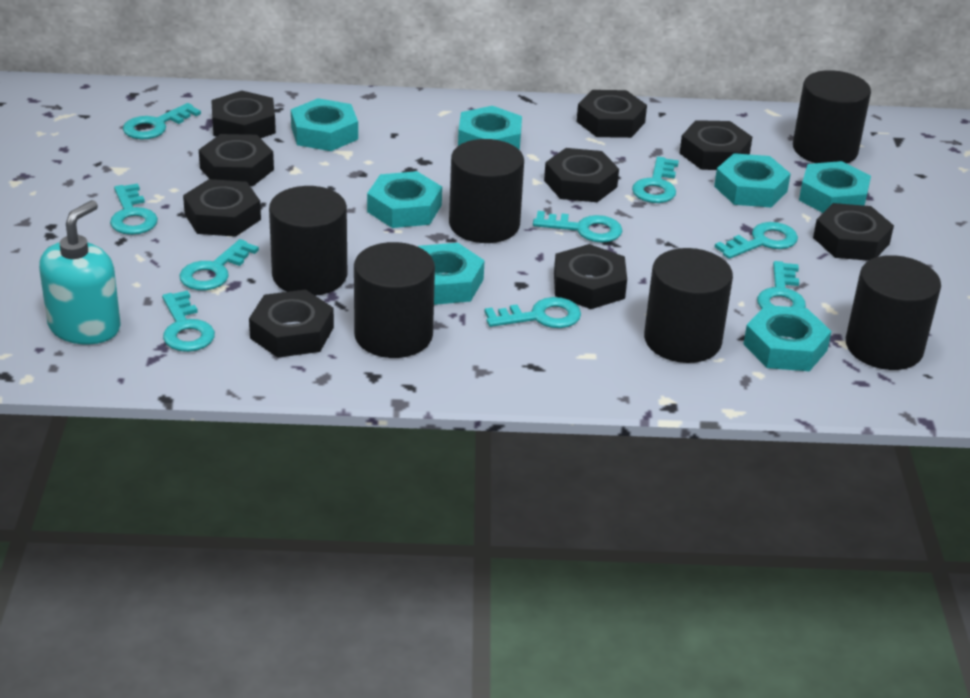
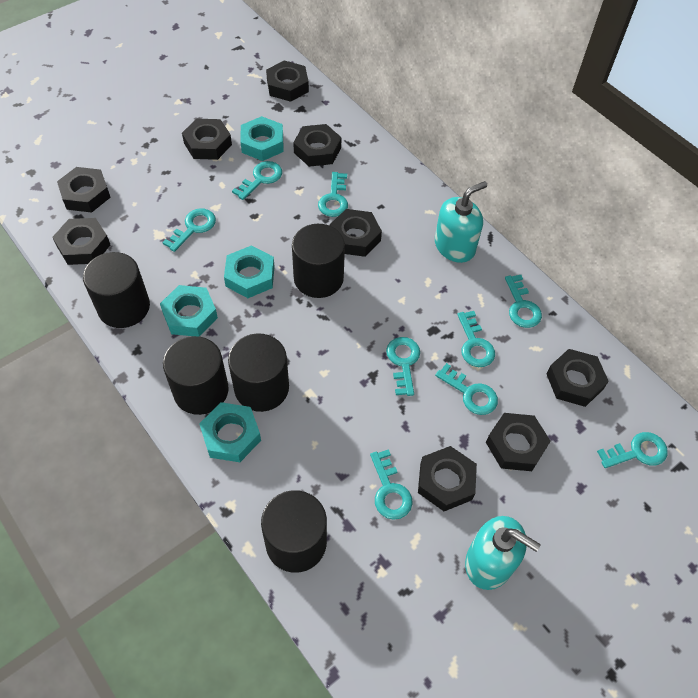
black cylinder: 6 -> 5
turquoise nut: 7 -> 4
turquoise soap dispenser: 1 -> 2

